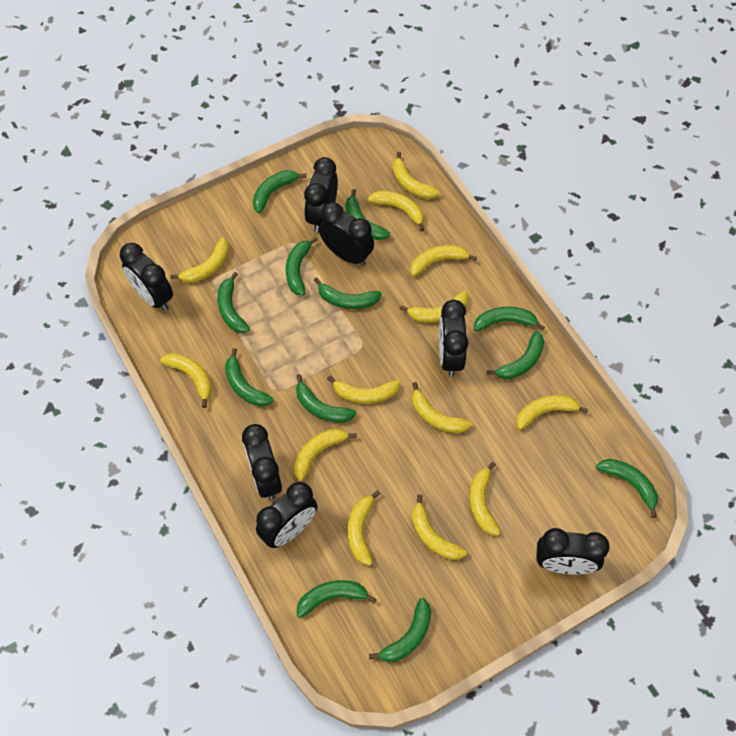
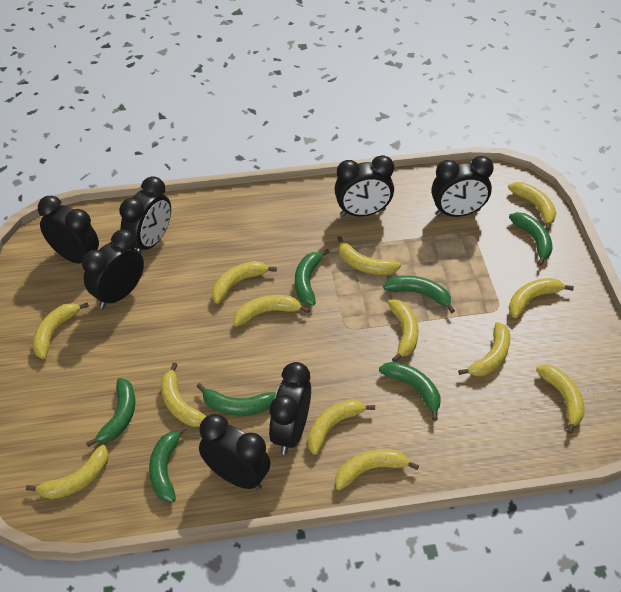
green banana: 12 -> 7

